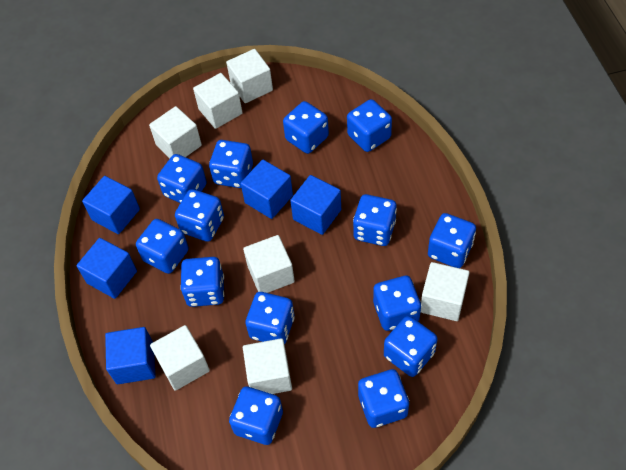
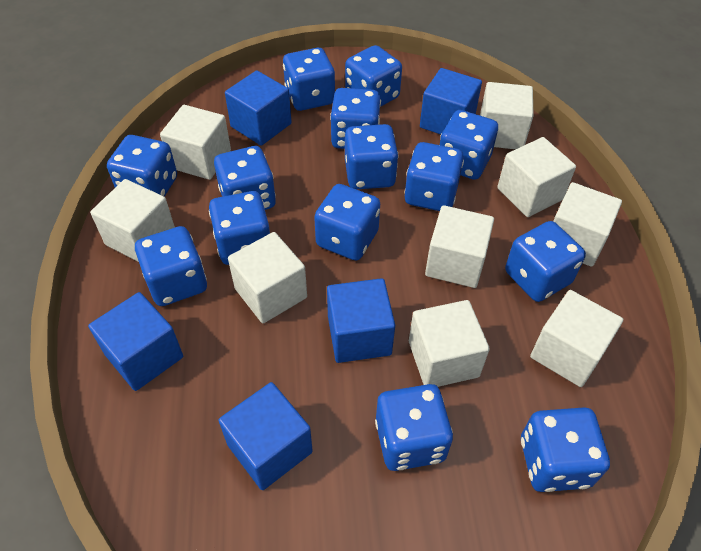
white cube: 7 -> 9

